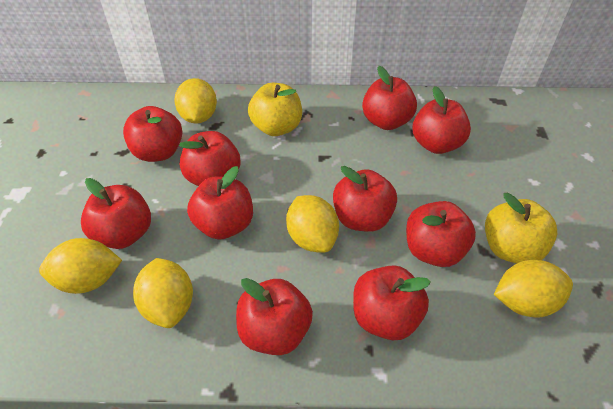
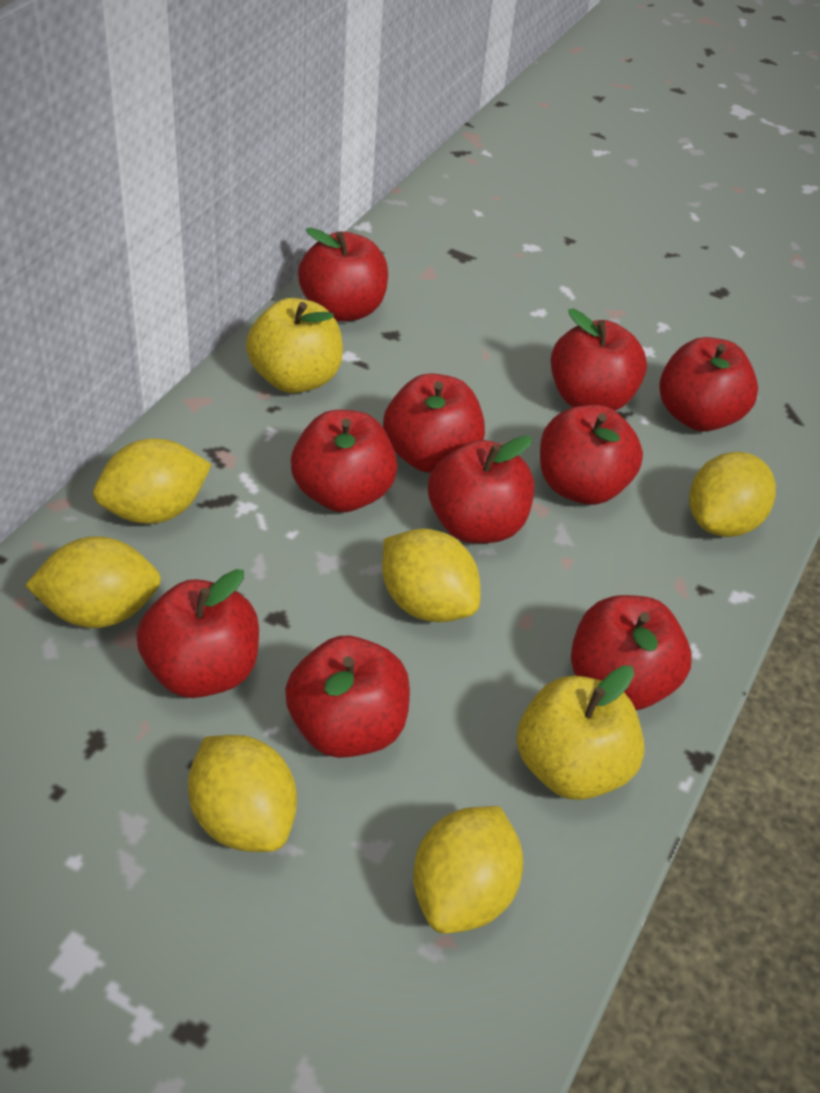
yellow lemon: 5 -> 6

